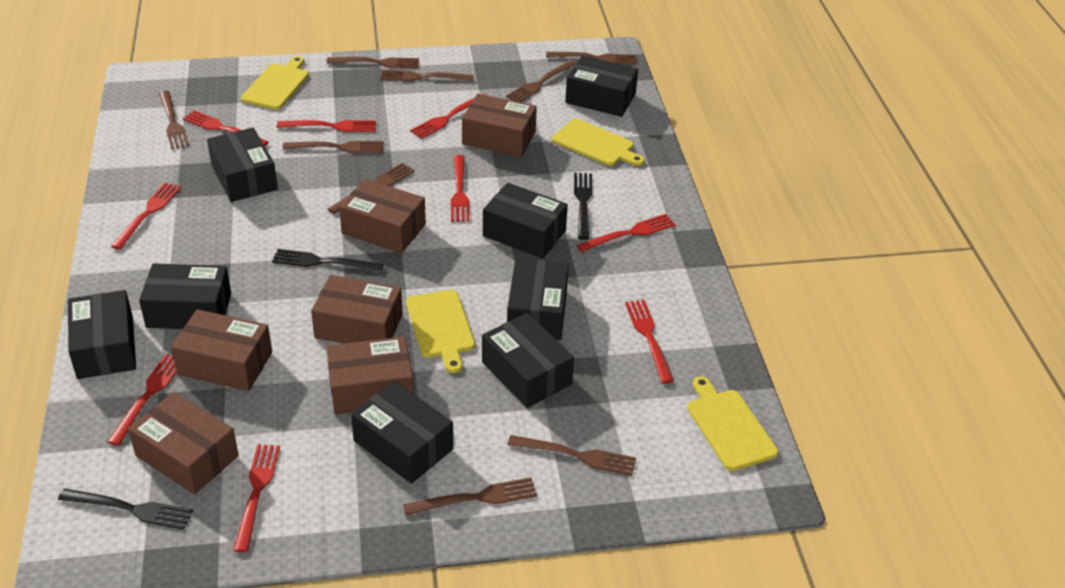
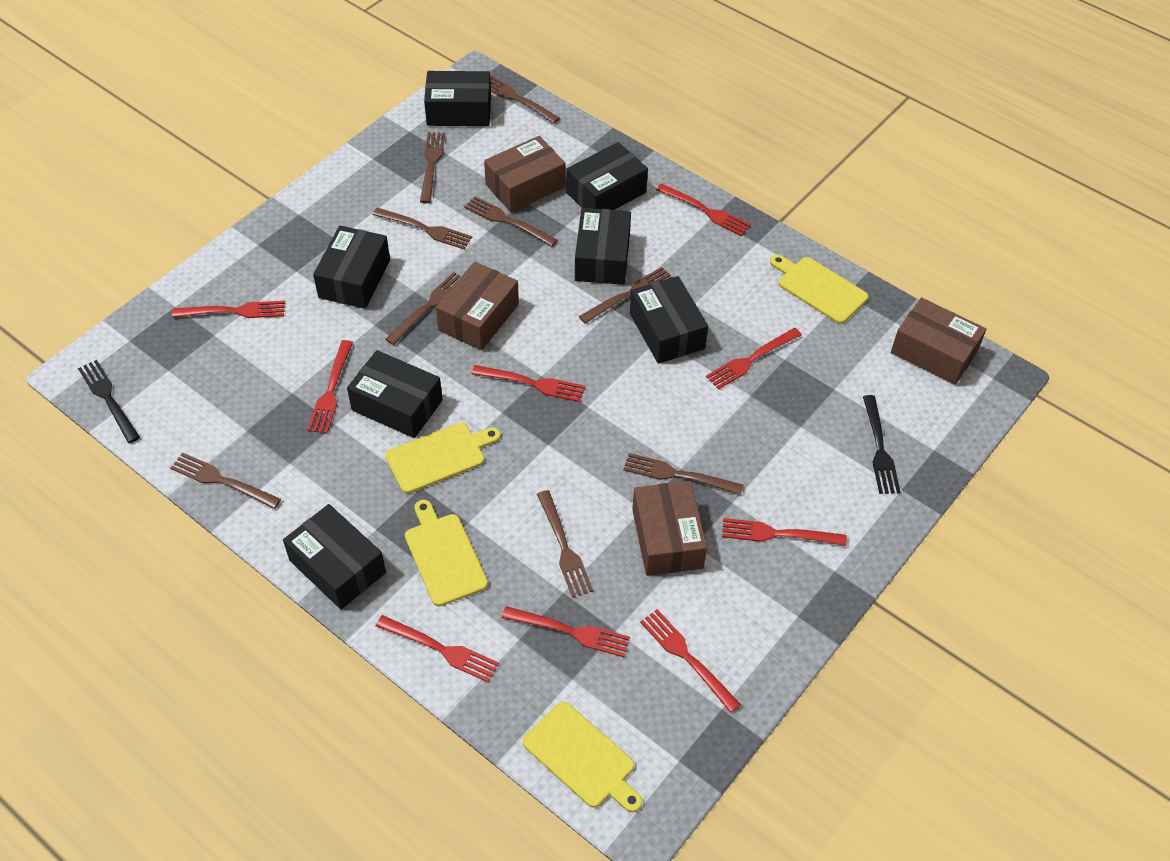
black box: 8 -> 7
black fork: 3 -> 2
brown box: 6 -> 4

